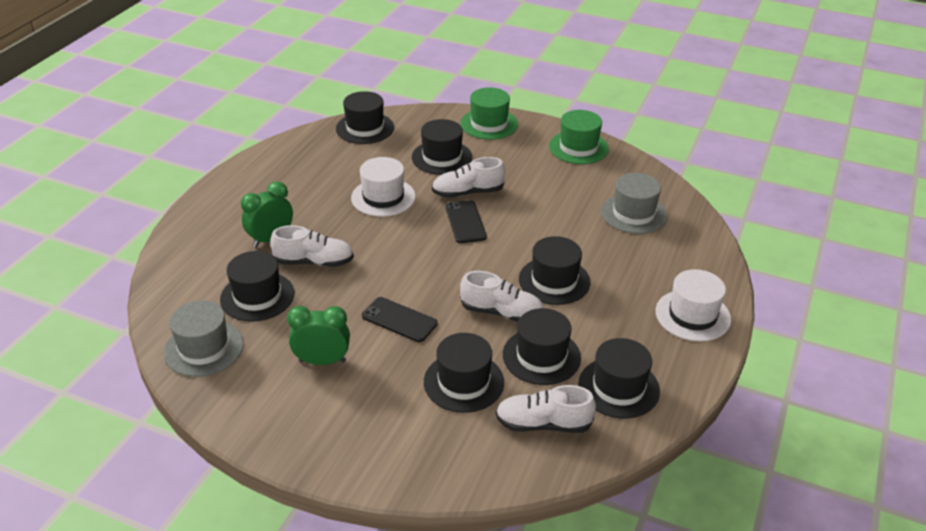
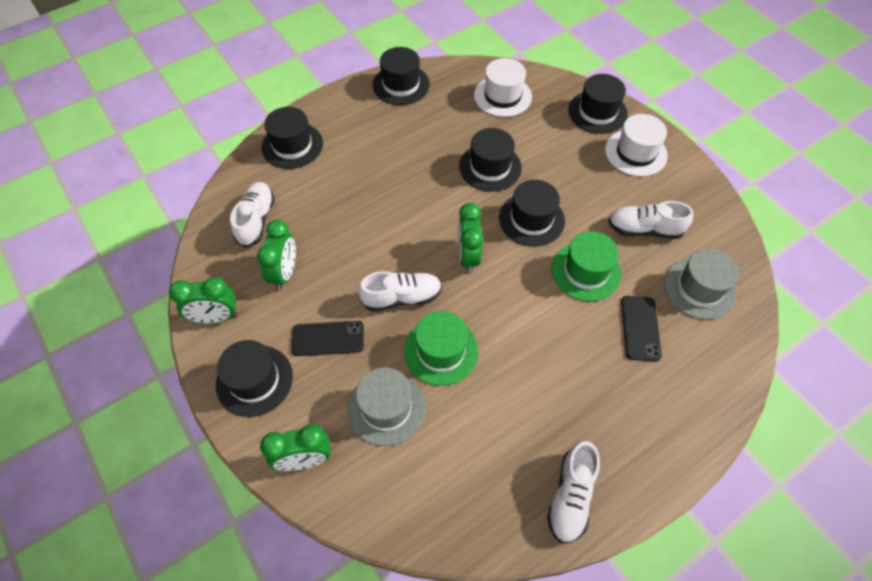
black hat: 7 -> 6
green clock: 2 -> 4

